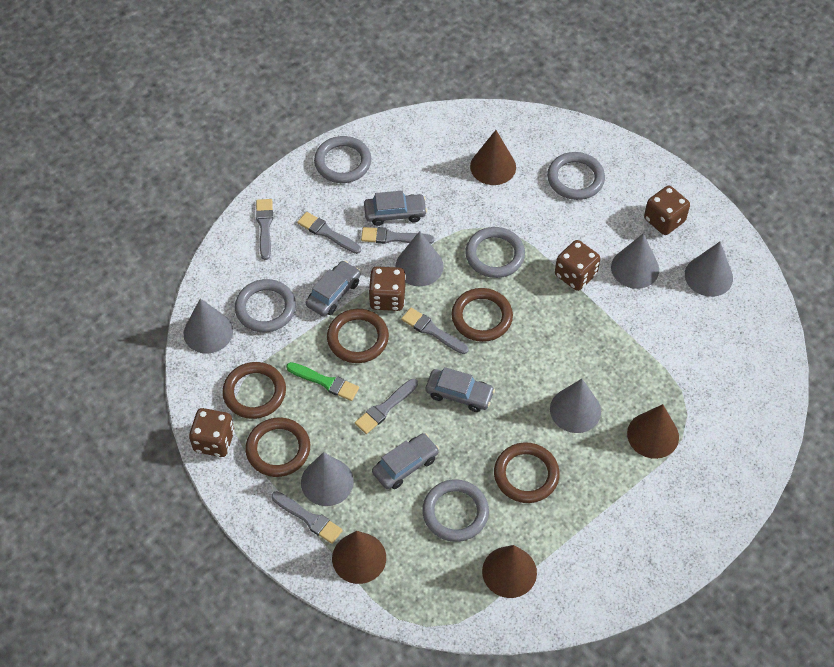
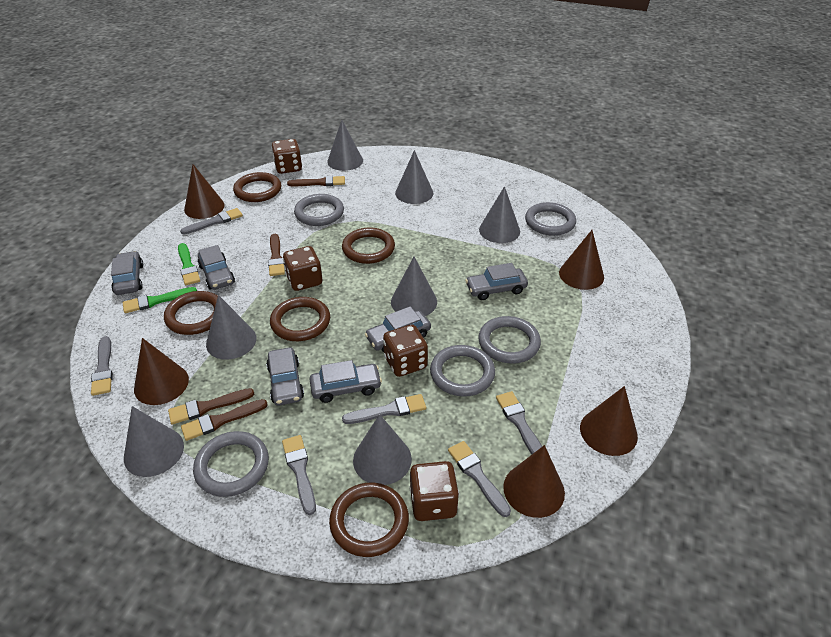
brown brush: 0 -> 4
brown cone: 4 -> 5
green brush: 1 -> 2
grey car: 4 -> 6
grey cone: 6 -> 7

